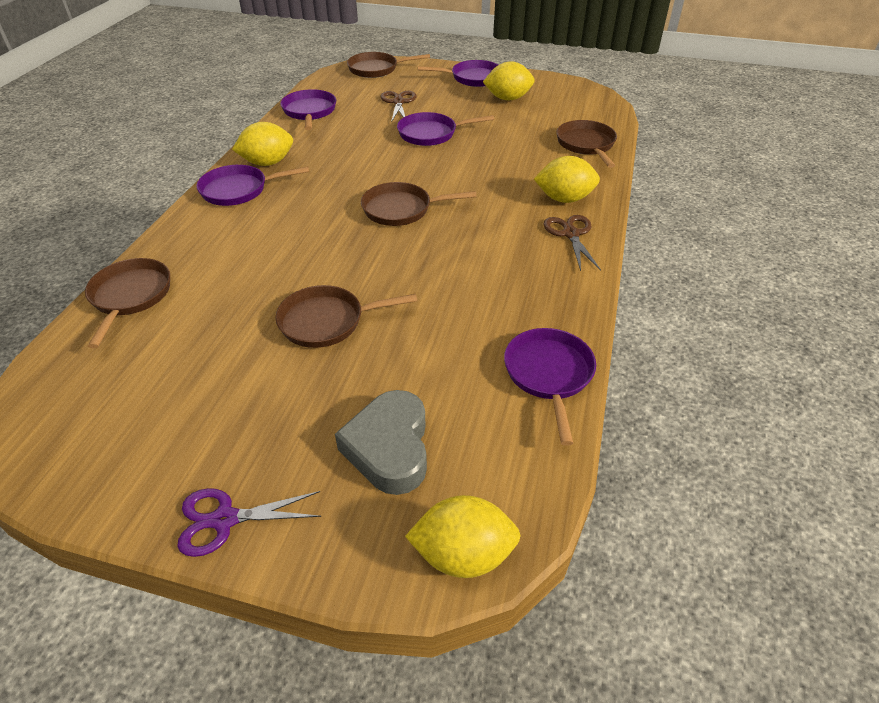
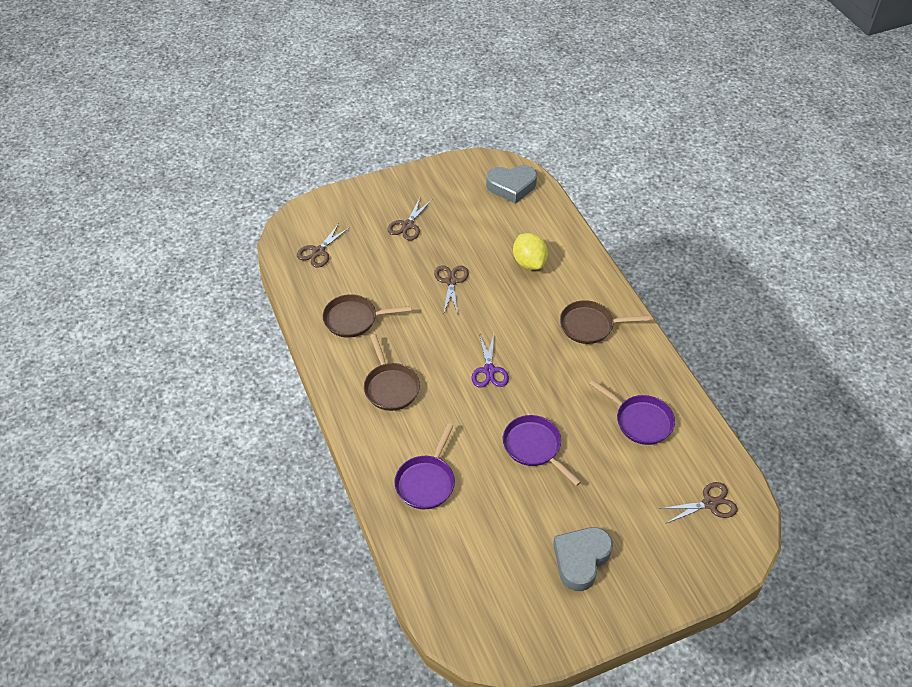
brown pan: 5 -> 3
brown scissors: 2 -> 4
grey heart: 1 -> 2
purple pan: 5 -> 3
yellow lemon: 4 -> 1

